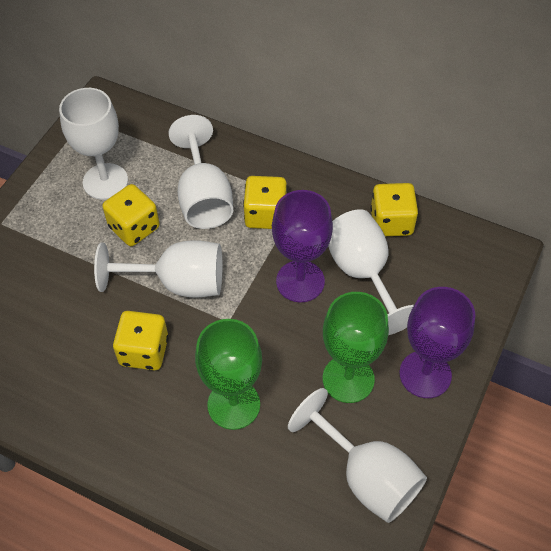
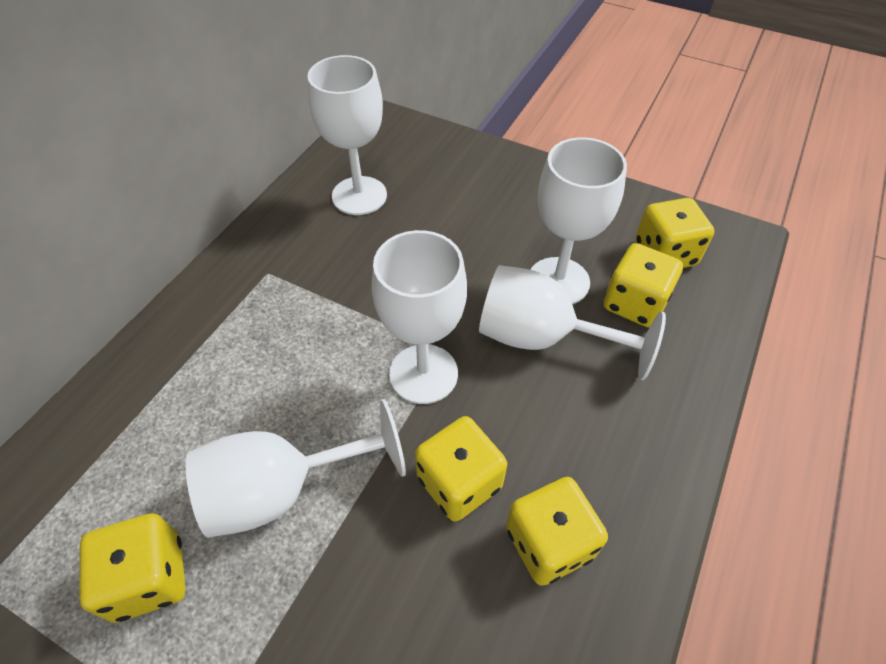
green goblet: 2 -> 0
purple goblet: 2 -> 0
yellow dice: 4 -> 5

